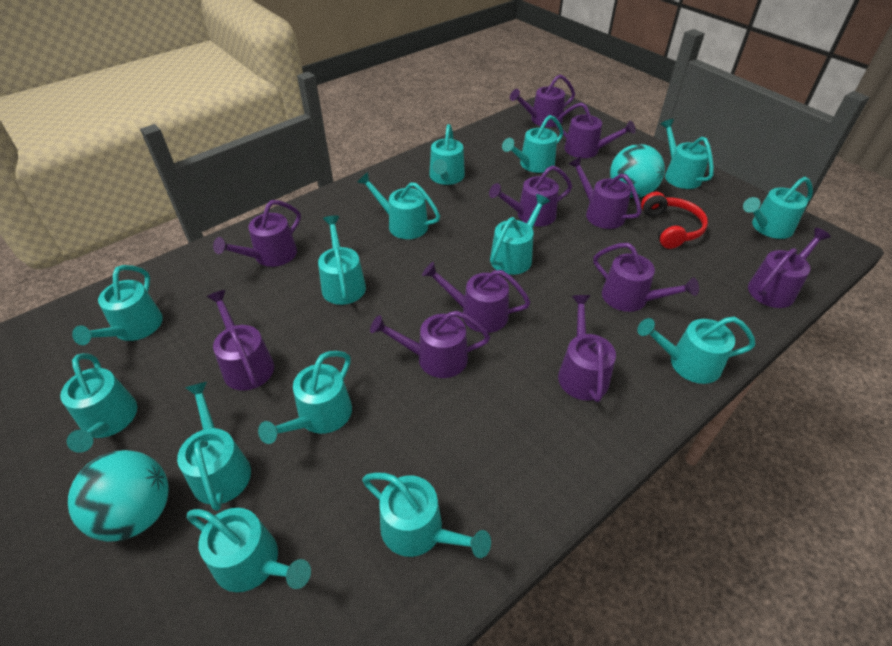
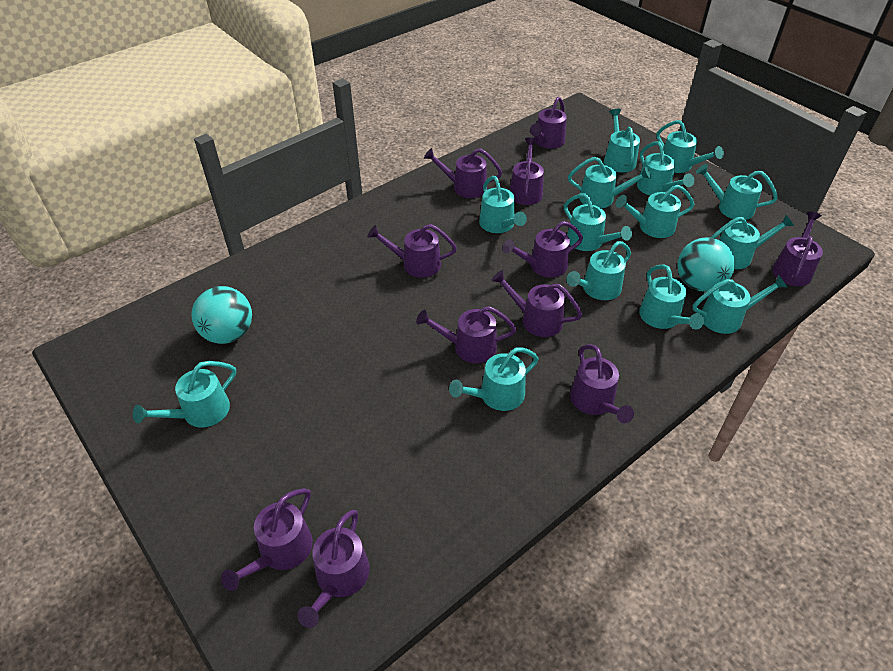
red headphones: 1 -> 0

